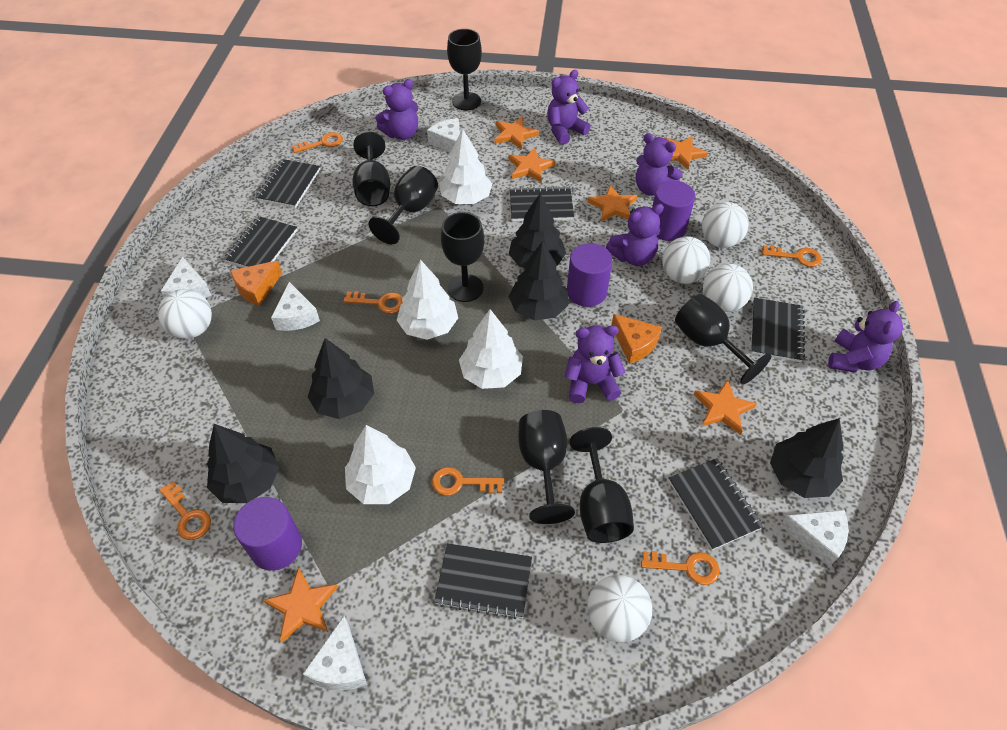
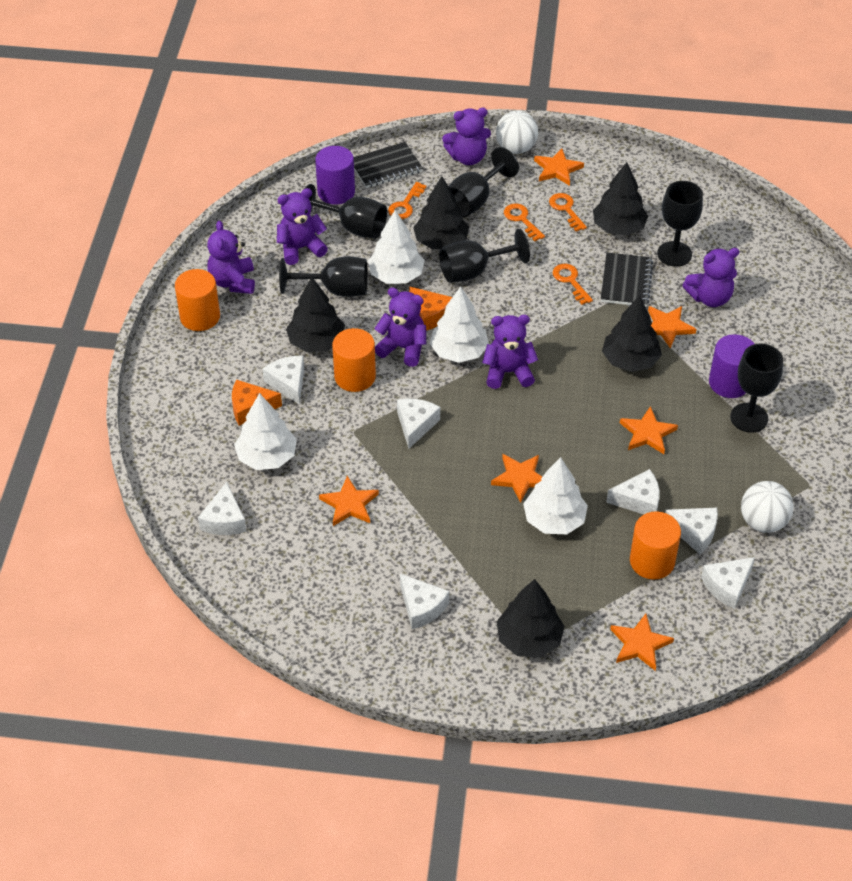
black goblet: 7 -> 6
black notebook: 6 -> 2
orange cylinder: 0 -> 3
orange key: 6 -> 4
purple cylinder: 3 -> 2
white ball: 5 -> 2
white cheese: 5 -> 7

